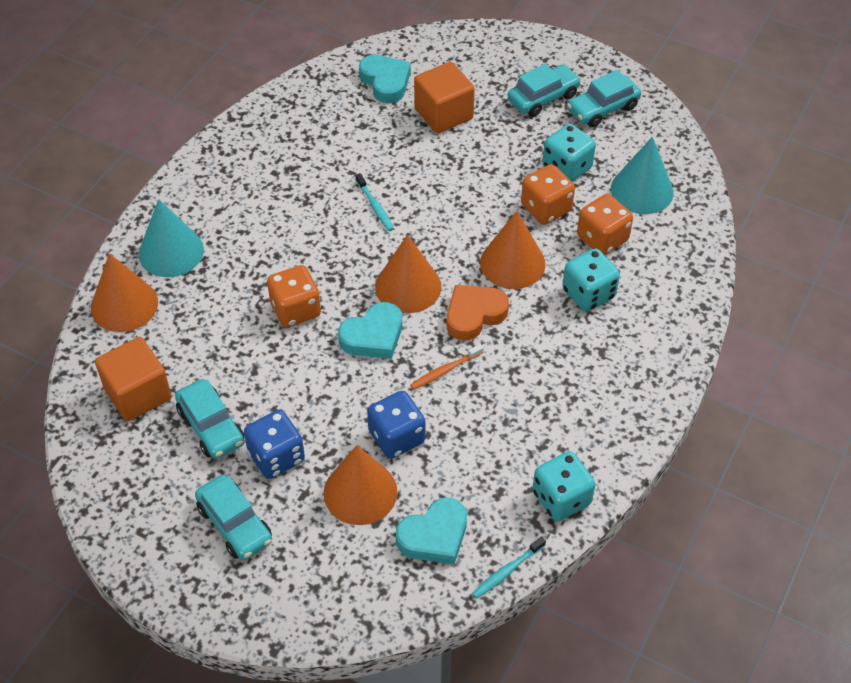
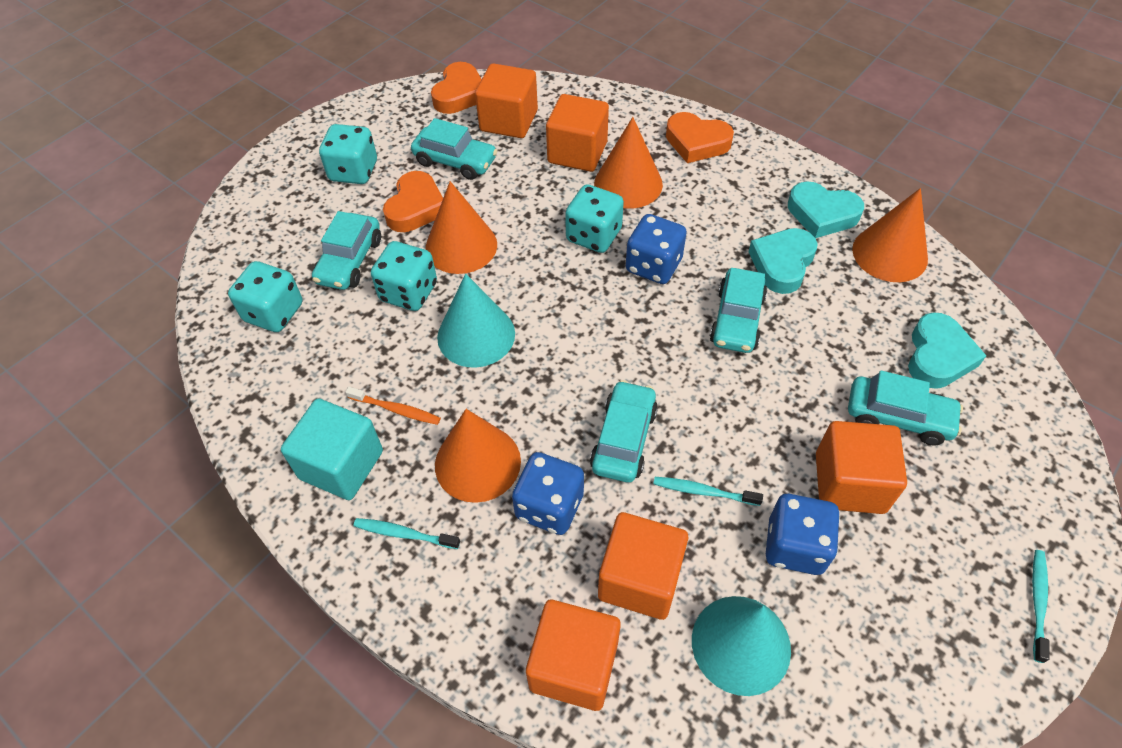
blue dice: 2 -> 3
orange cube: 2 -> 5
orange dice: 3 -> 0
orange heart: 1 -> 3
turquoise car: 4 -> 5
turquoise cube: 0 -> 1
turquoise dice: 3 -> 4
turquoise toothbrush: 2 -> 3

